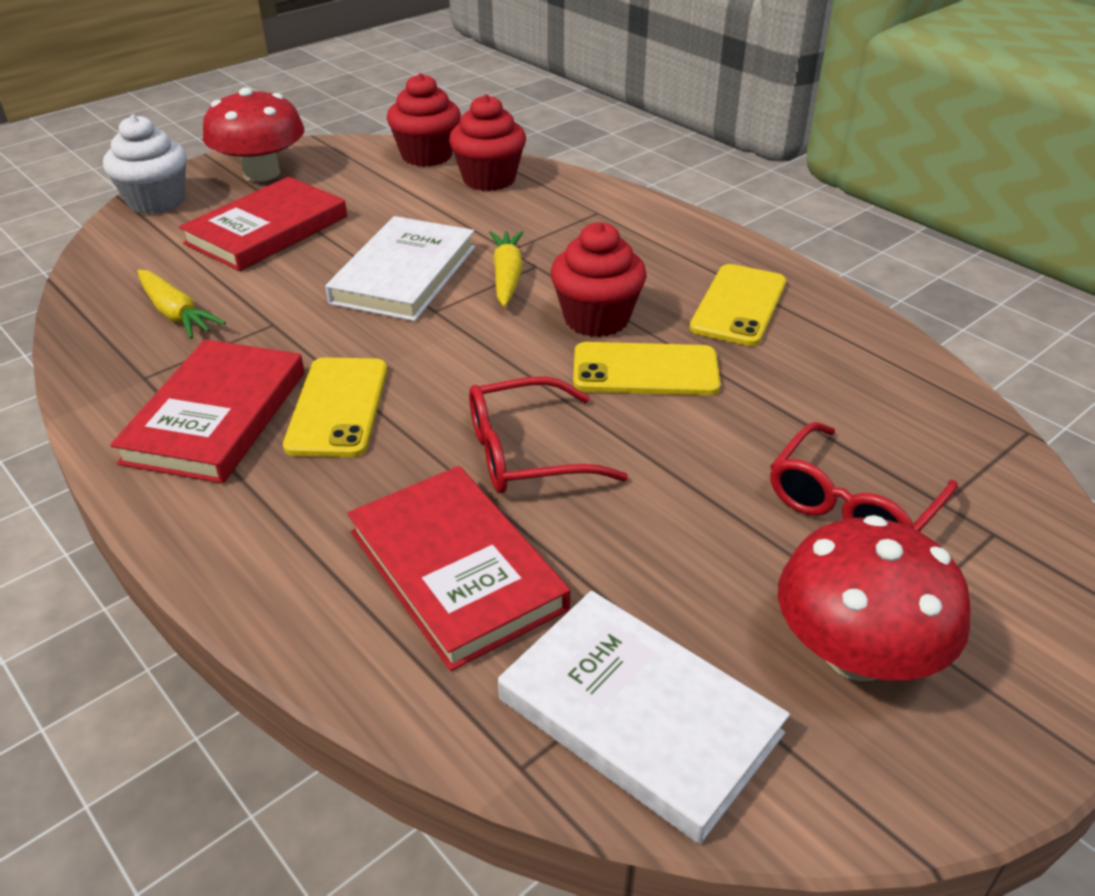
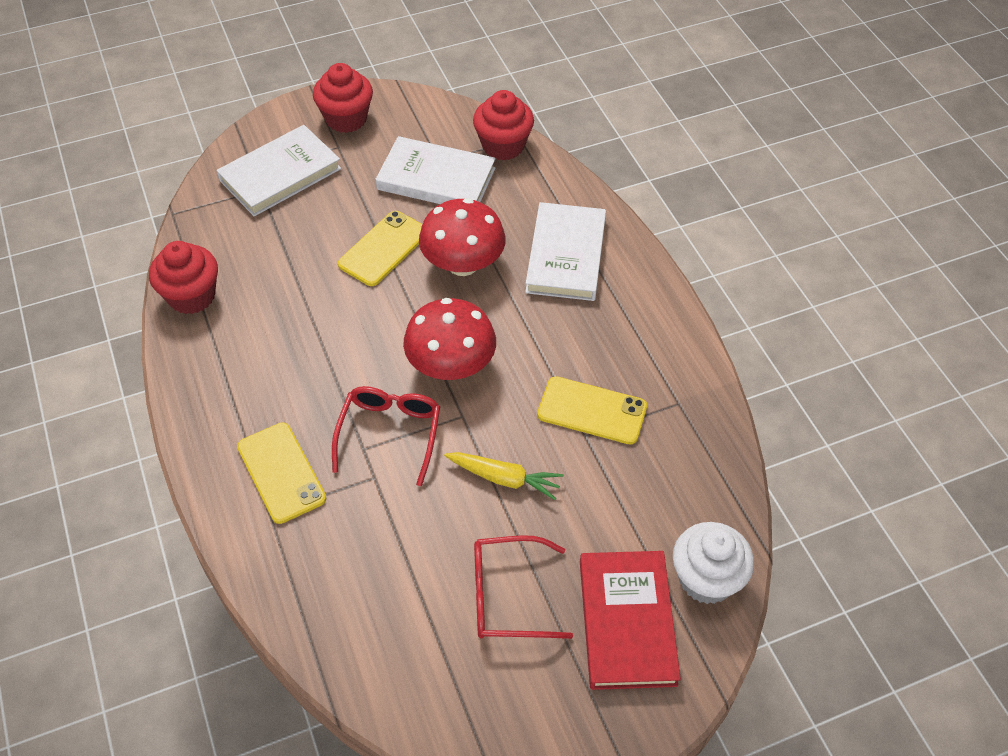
red book: 3 -> 1
white book: 2 -> 3
yellow carrot: 2 -> 1

